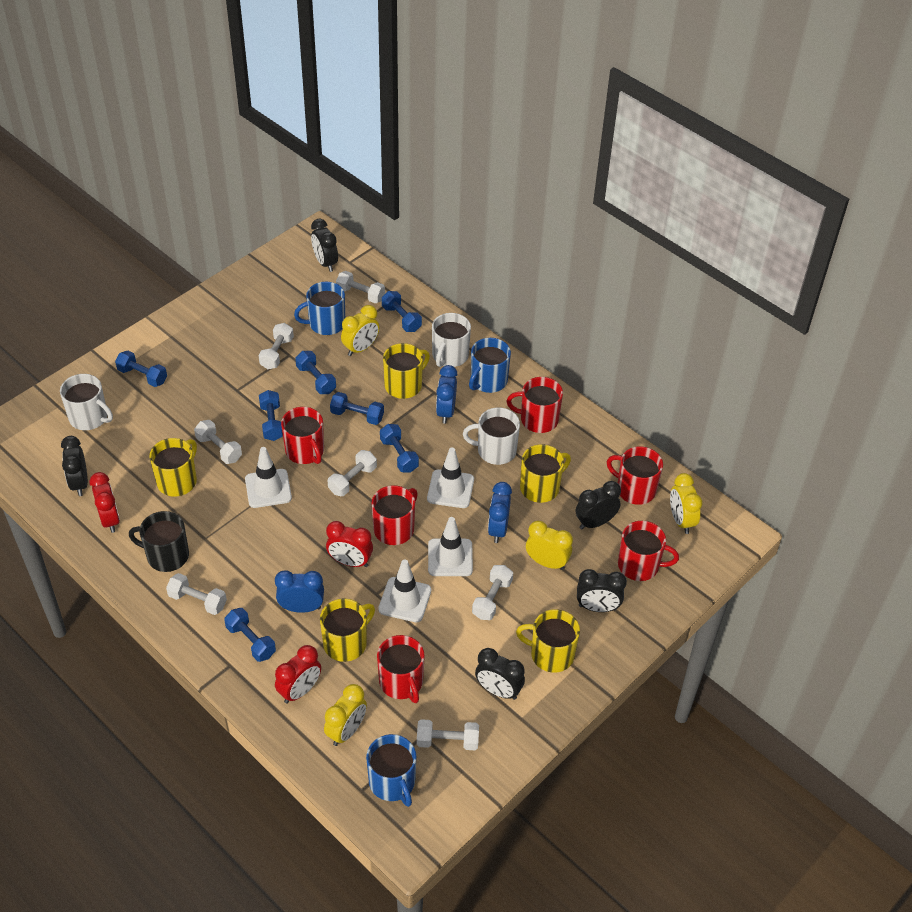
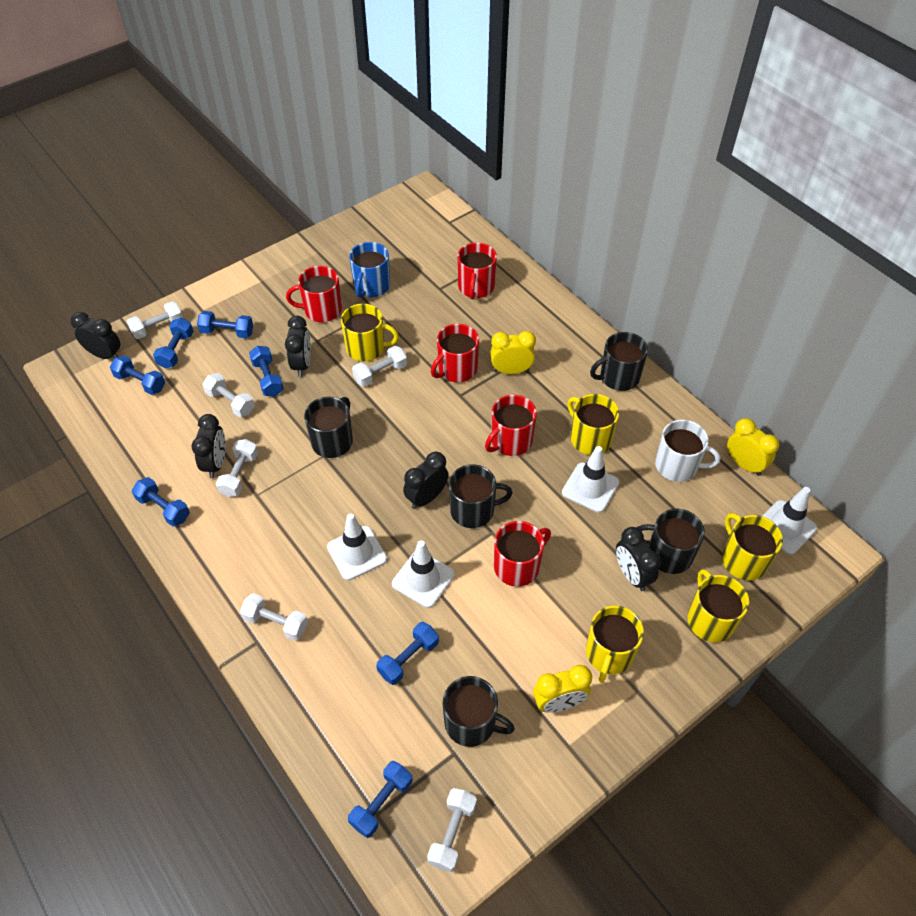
black mug: 1 -> 5
blue clock: 3 -> 0
blue mug: 3 -> 1
red clock: 3 -> 0
red mug: 6 -> 5
white dumbbell: 7 -> 6
white mug: 3 -> 1
yellow clock: 4 -> 3

